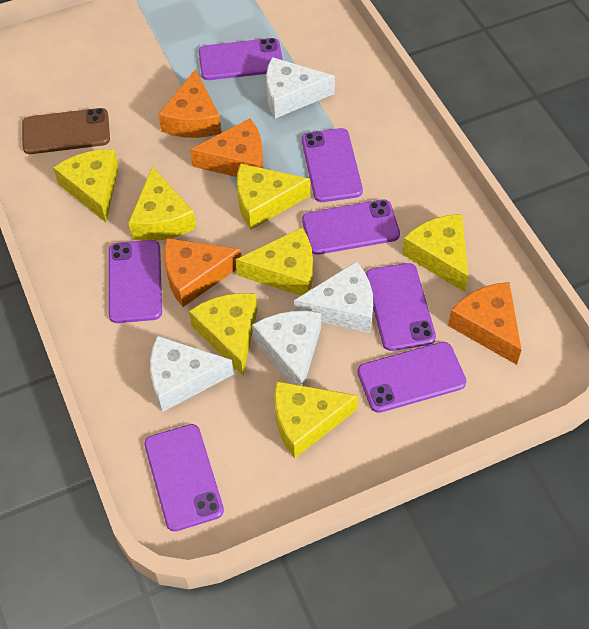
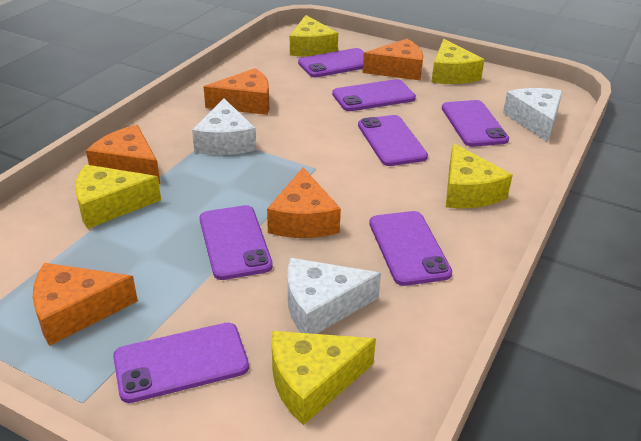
brown phone: 1 -> 0
orange cheese: 4 -> 5
white cheese: 4 -> 3
yellow cheese: 7 -> 5

